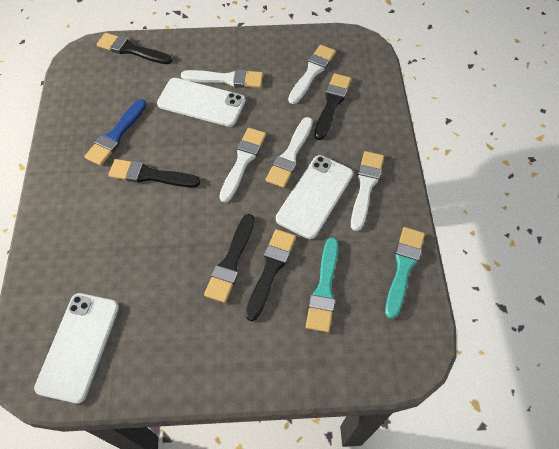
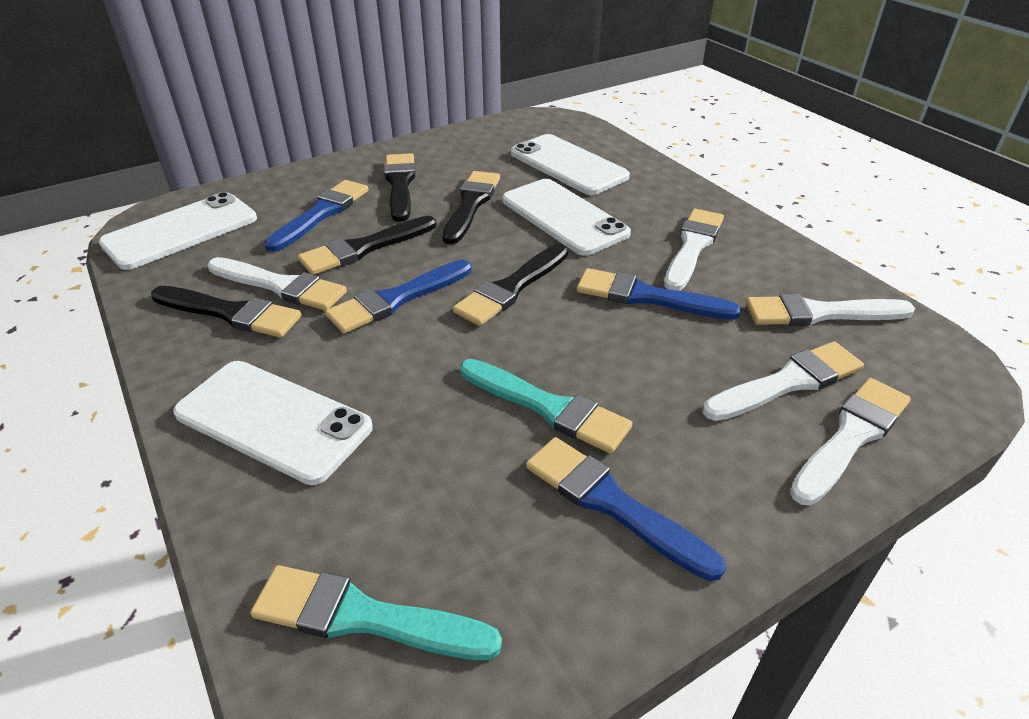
blue brush: 1 -> 4
white phone: 3 -> 4

